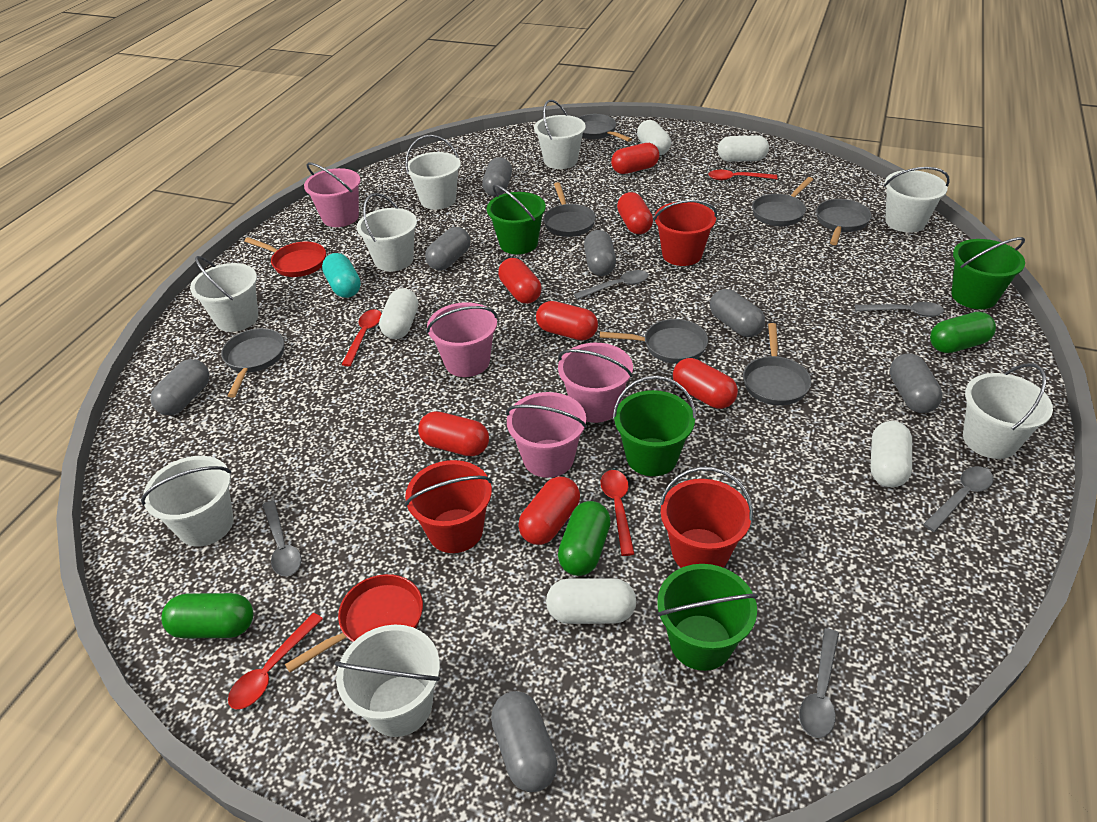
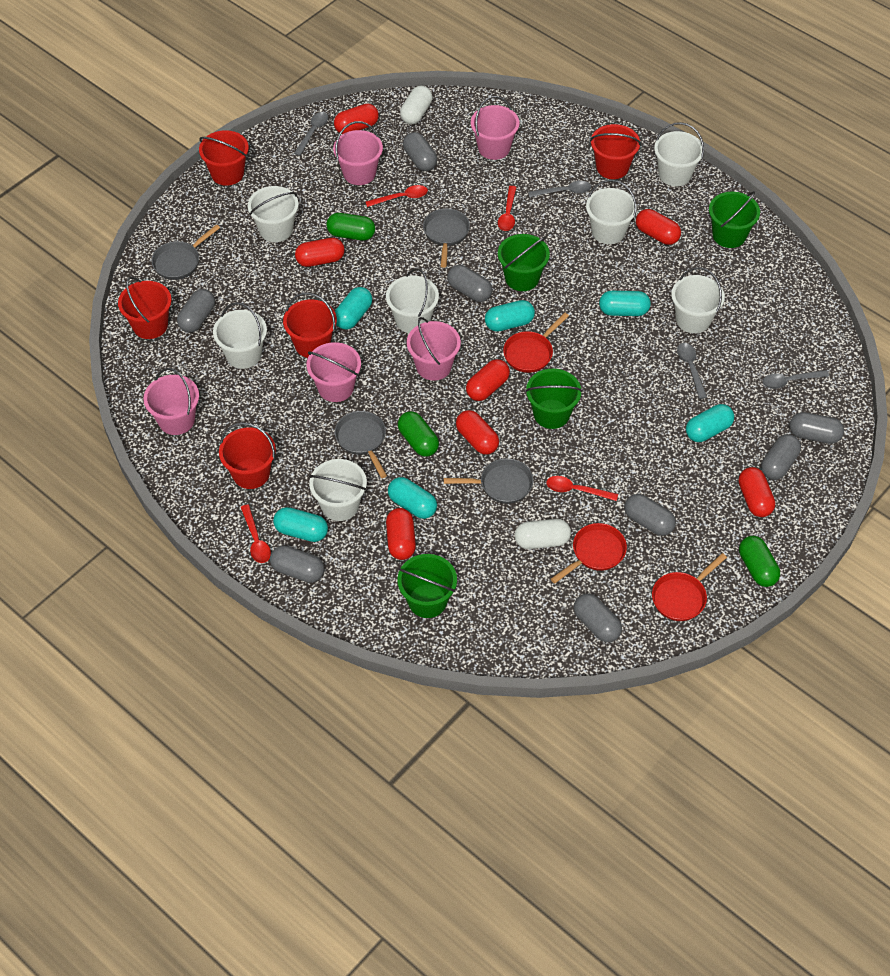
grey capsule: 7 -> 8
grey pan: 7 -> 4
grey spoon: 5 -> 4
pink bucket: 4 -> 5
red bucket: 3 -> 5
red pan: 2 -> 3
turquoise capsule: 1 -> 6
white bucket: 8 -> 7
white capsule: 5 -> 2

